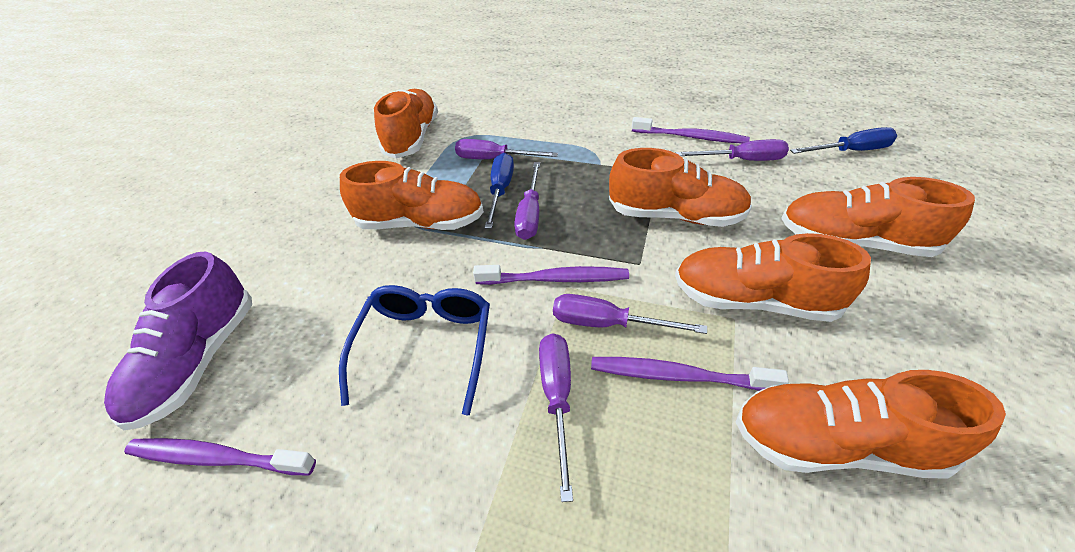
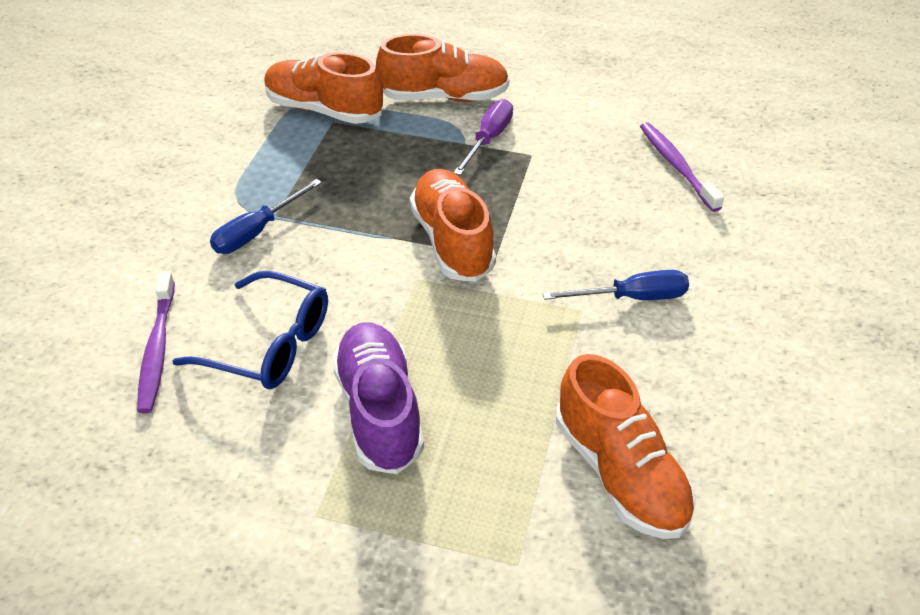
orange shoe: 6 -> 4
purple screwdriver: 5 -> 1
purple toothbrush: 4 -> 2

